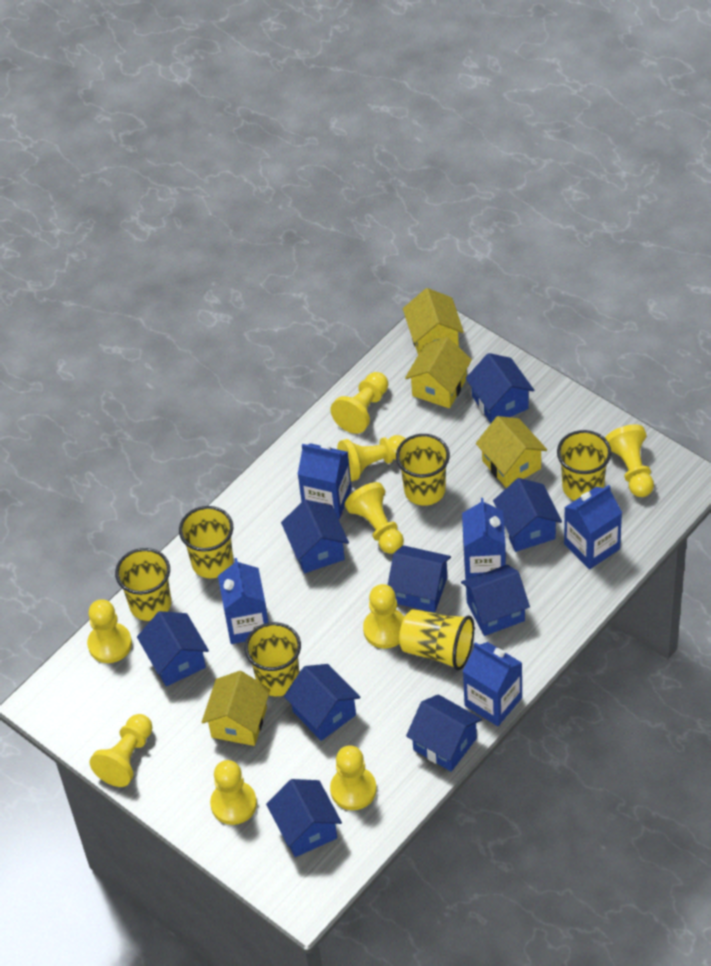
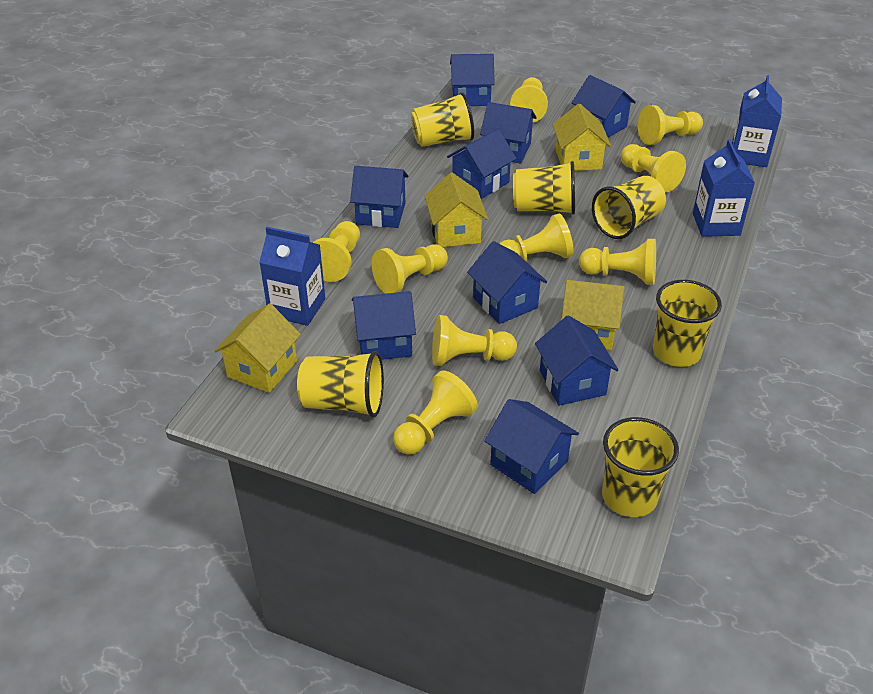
blue carton: 5 -> 3

